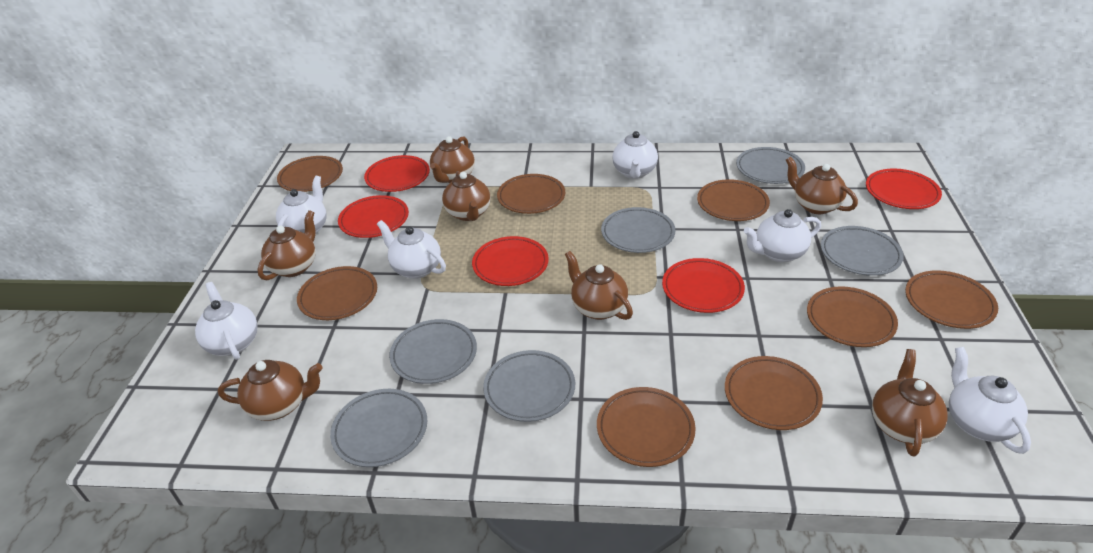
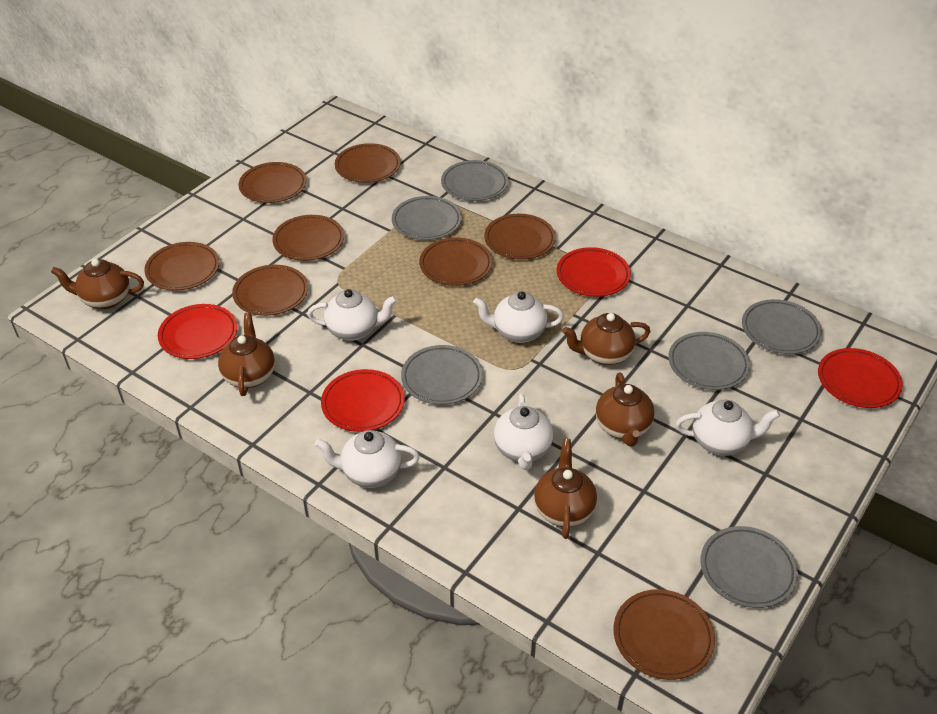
brown teapot: 7 -> 5
red plate: 5 -> 4
white teapot: 6 -> 5

